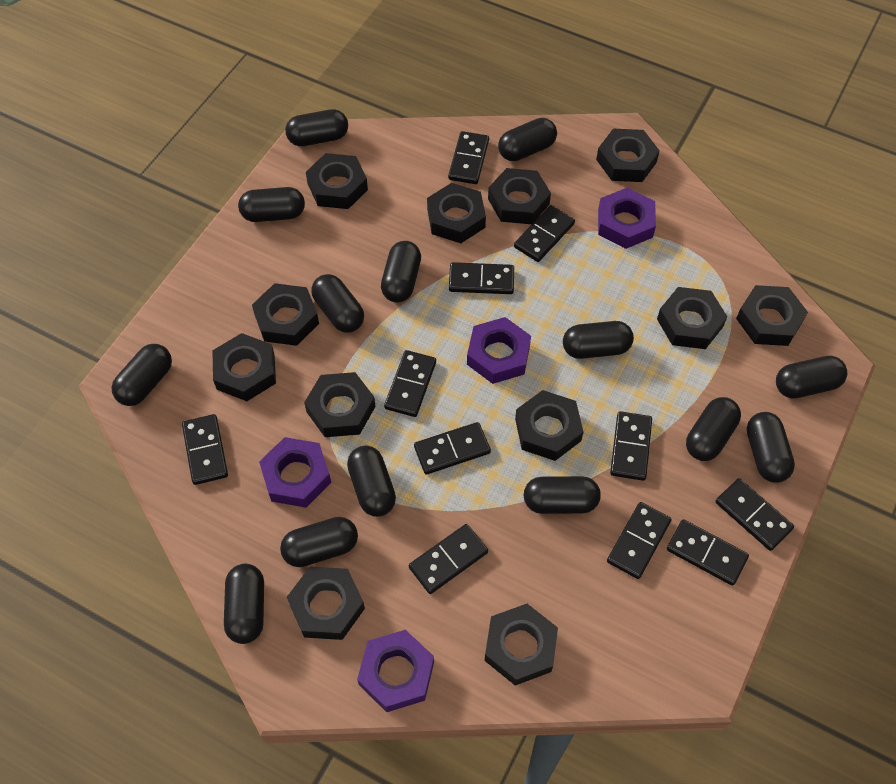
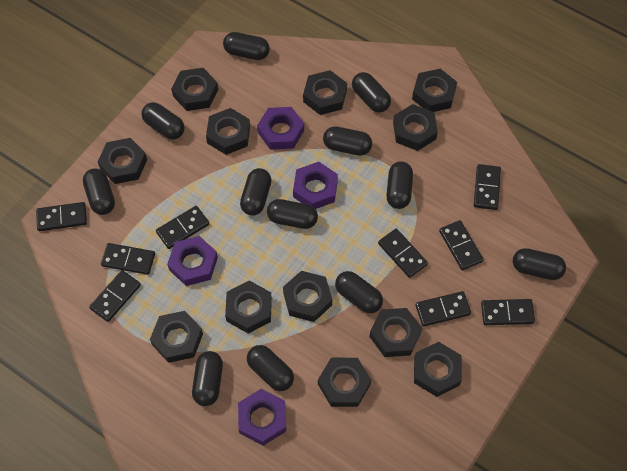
black capsule: 14 -> 12
black domino: 11 -> 9

